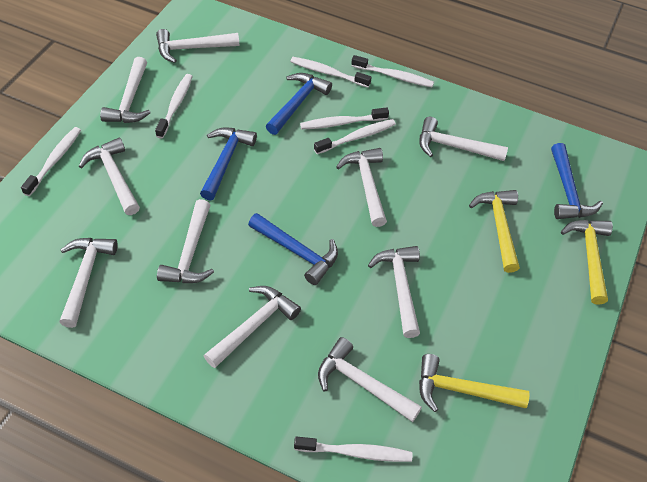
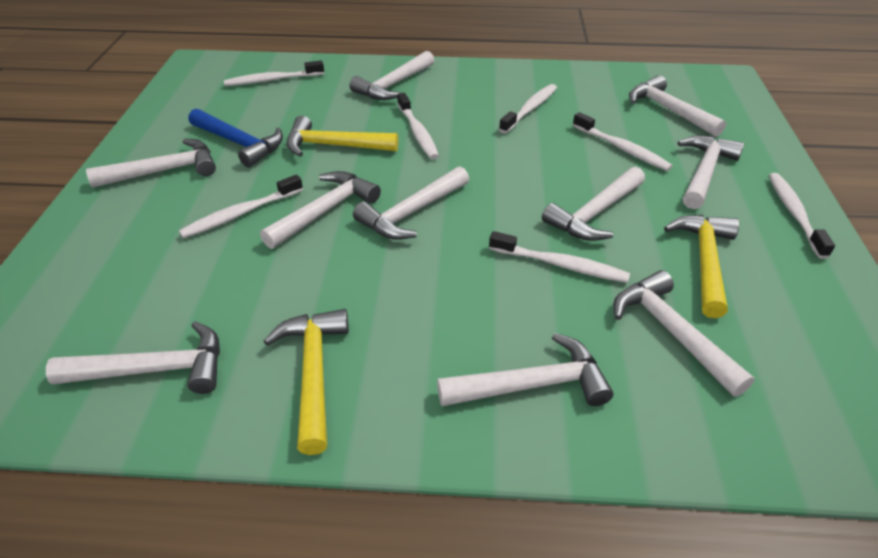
blue hammer: 4 -> 1

